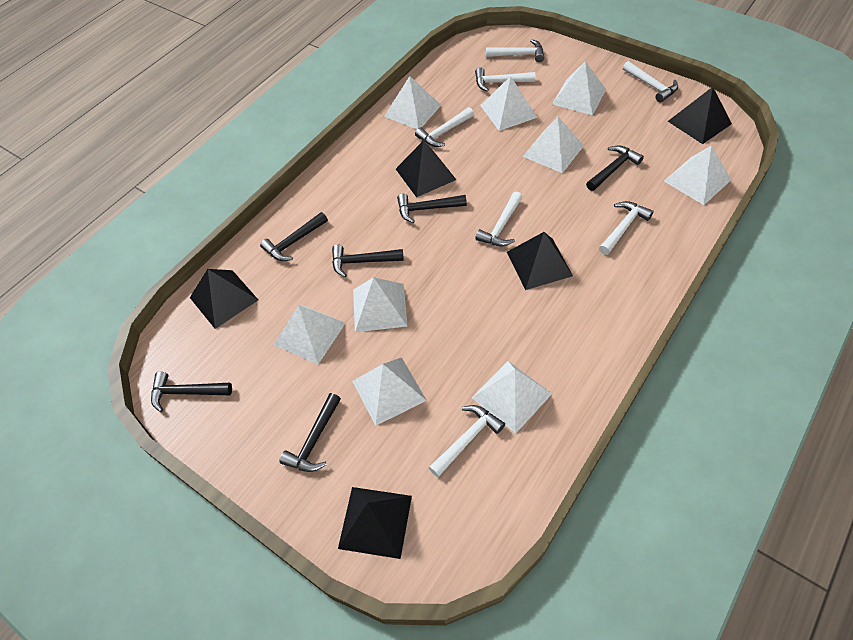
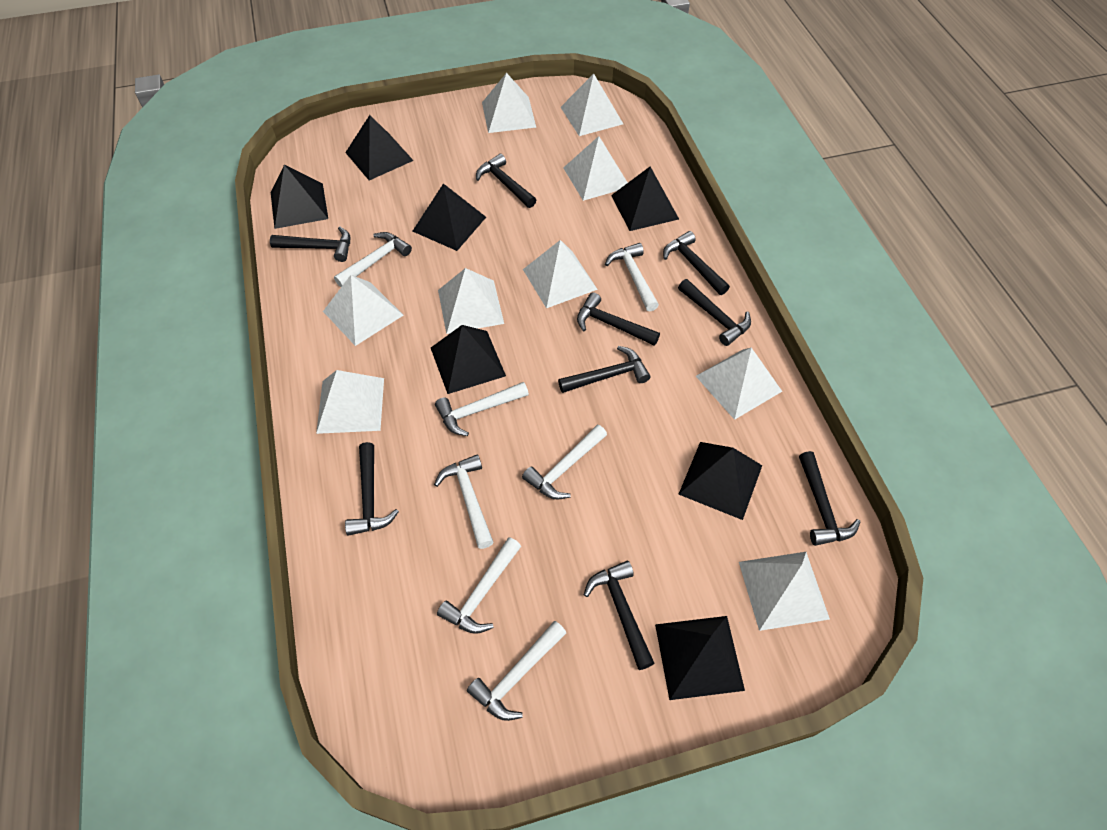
black hammer: 6 -> 9
black pyramid: 5 -> 7

